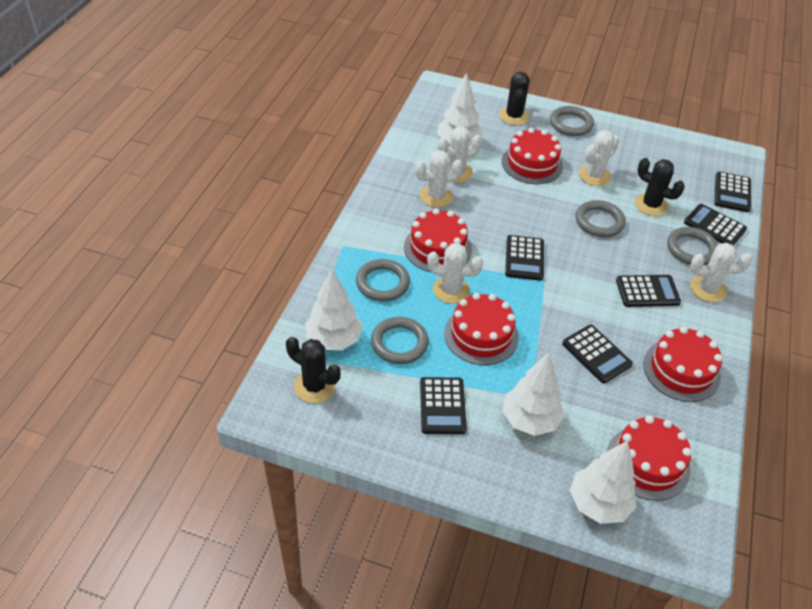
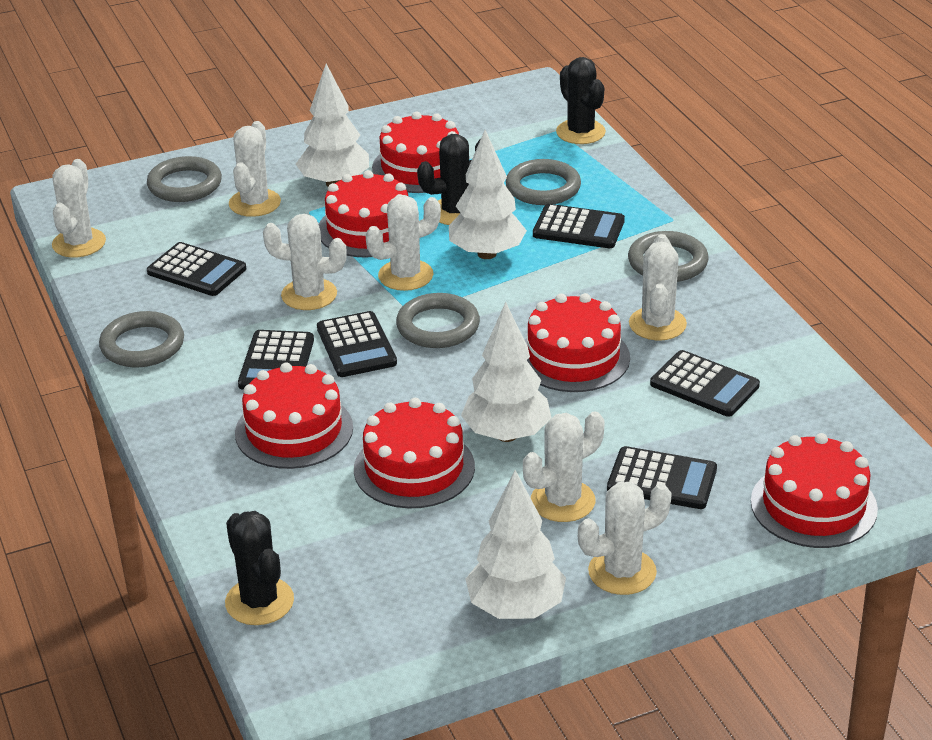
red cake: 5 -> 6
white cactus: 5 -> 7

